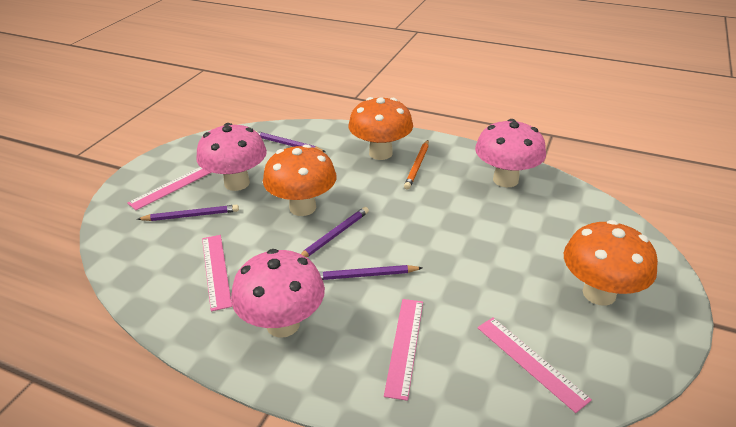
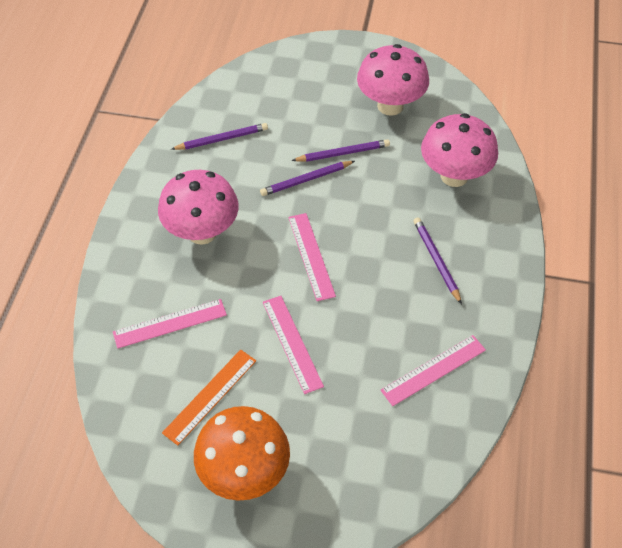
orange mushroom: 3 -> 1
orange pencil: 1 -> 0
orange ruler: 0 -> 1

